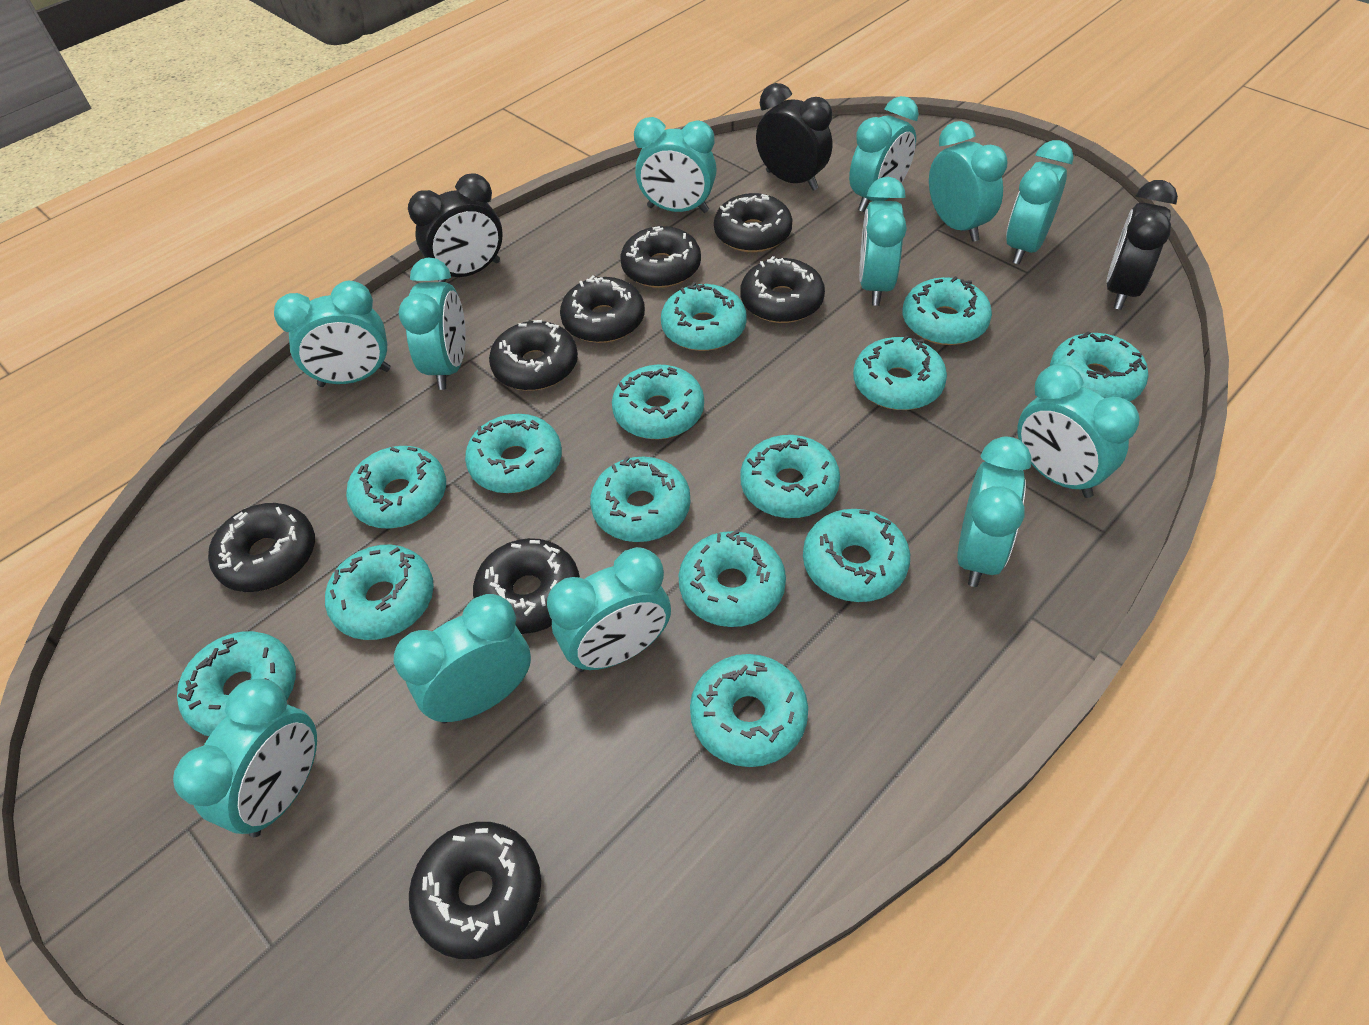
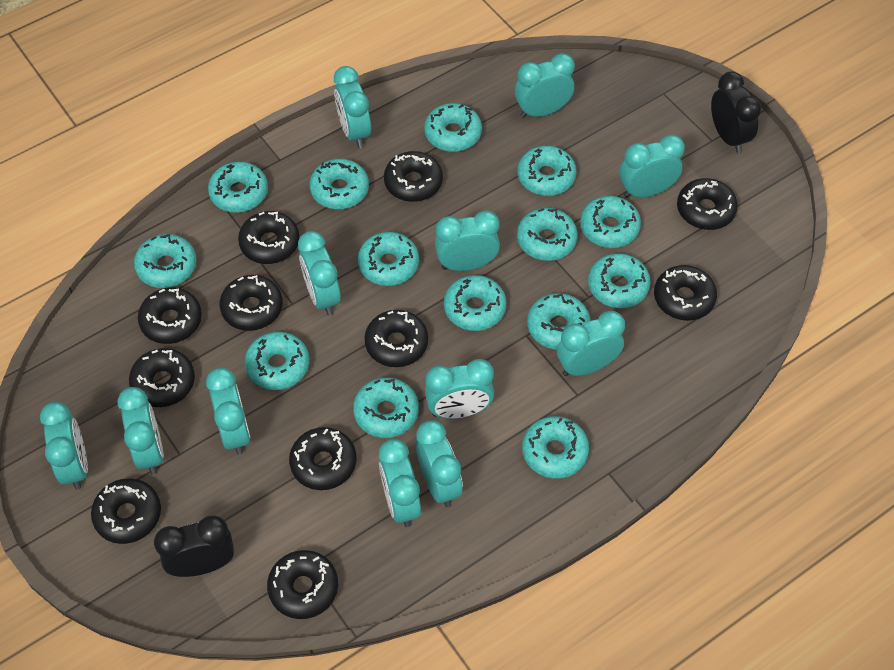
black clock: 3 -> 2
black donut: 8 -> 11

